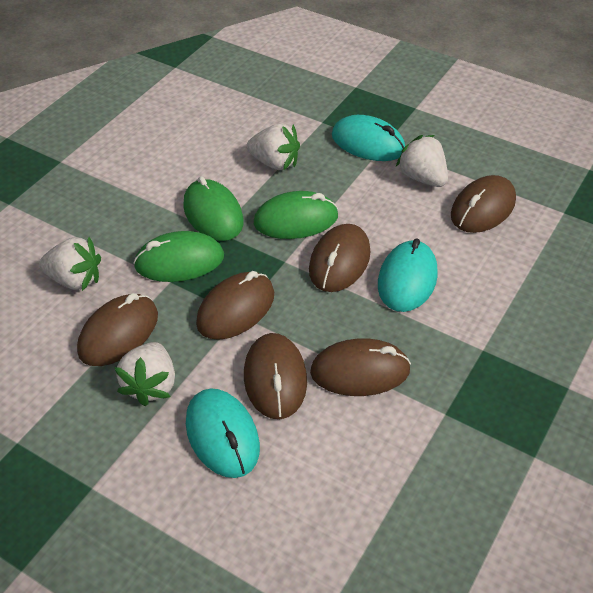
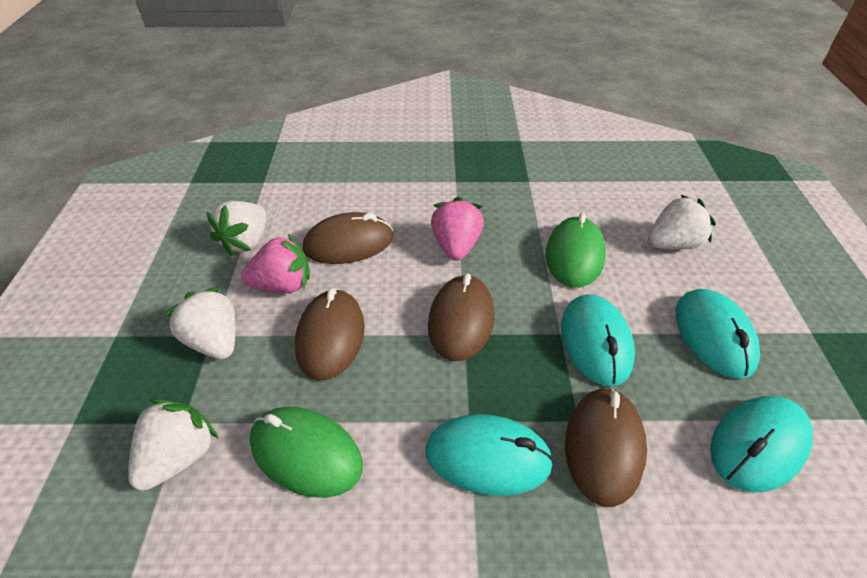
brown mouse: 6 -> 4
green mouse: 3 -> 2
pink strawberry: 0 -> 2
turquoise mouse: 3 -> 4

